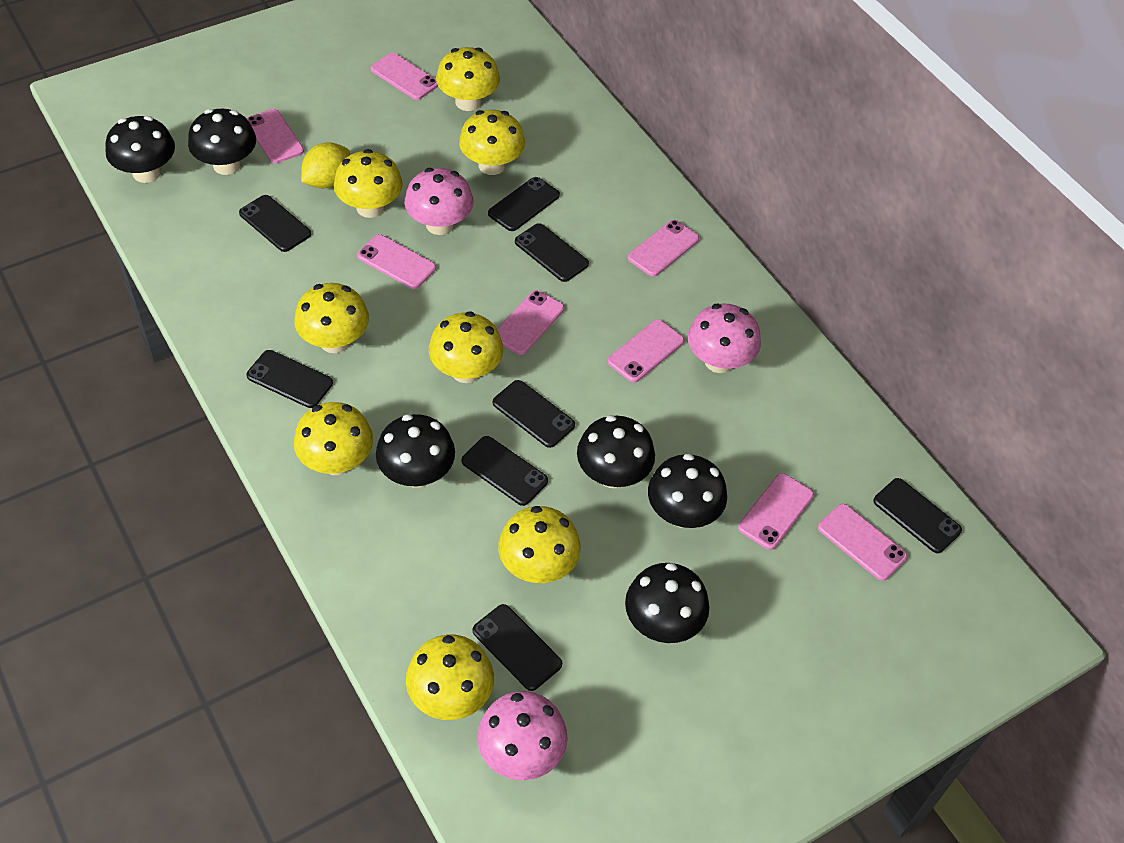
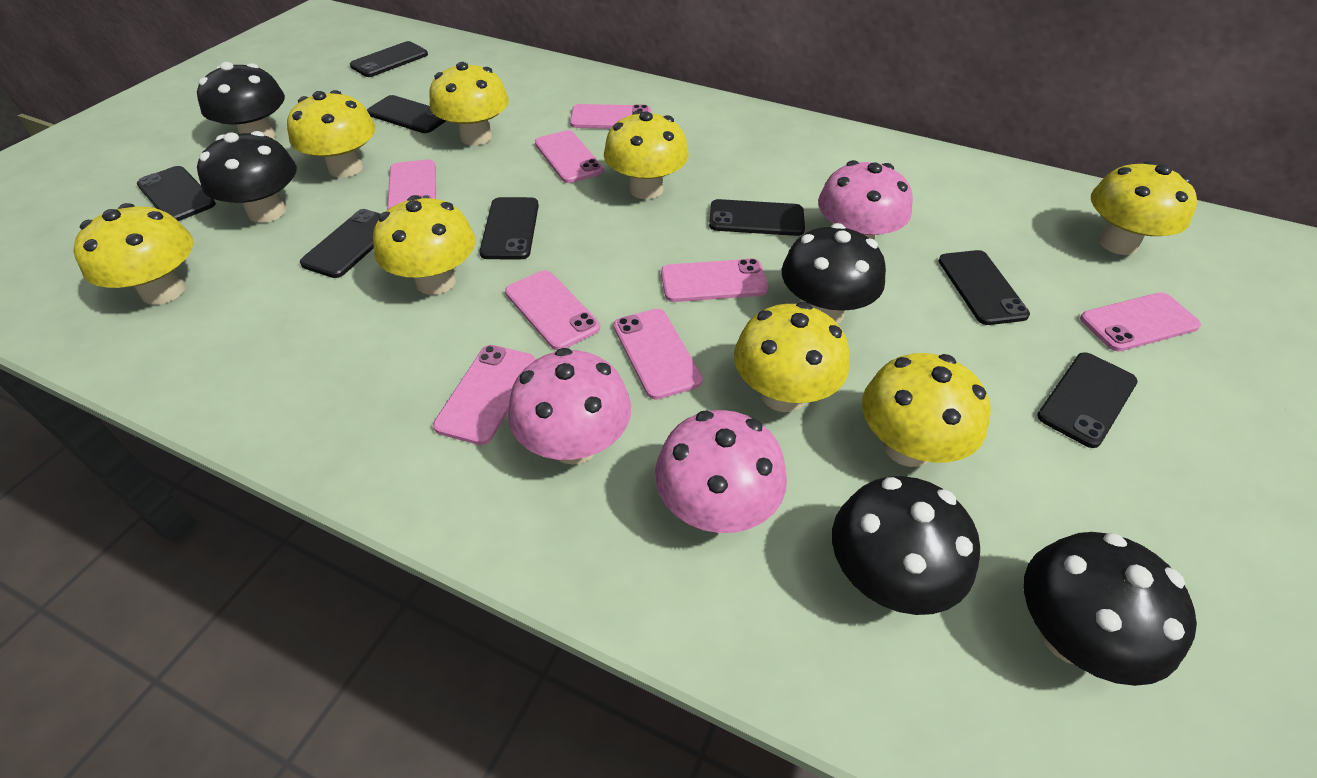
black mushroom: 6 -> 5
yellow lemon: 1 -> 0

